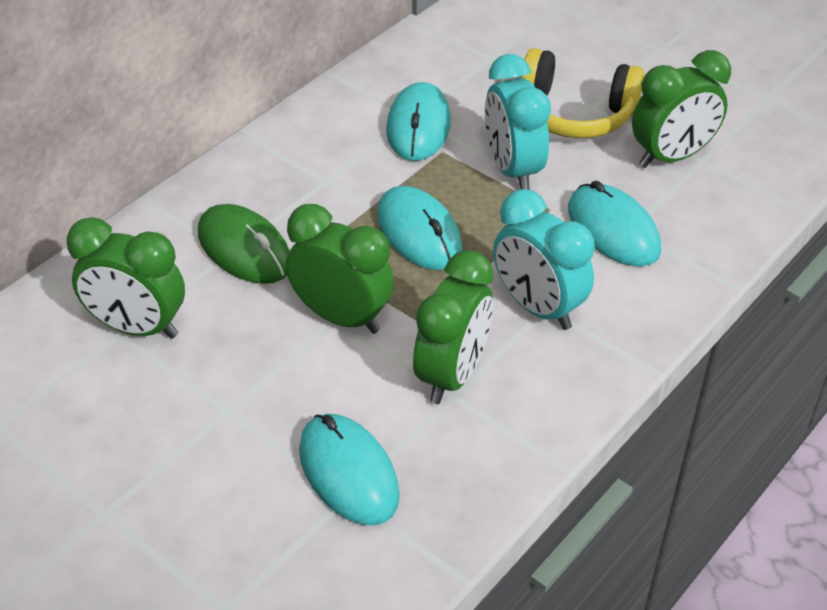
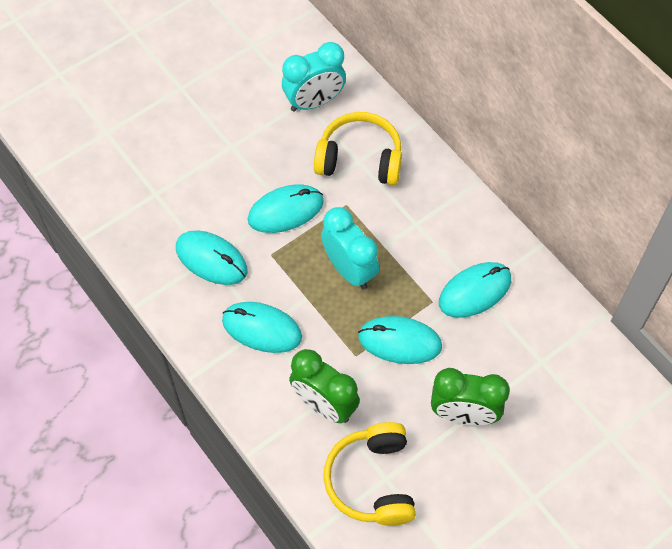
green clock: 4 -> 2
green mouse: 1 -> 0
turquoise mouse: 4 -> 5
yellow headphones: 1 -> 2

